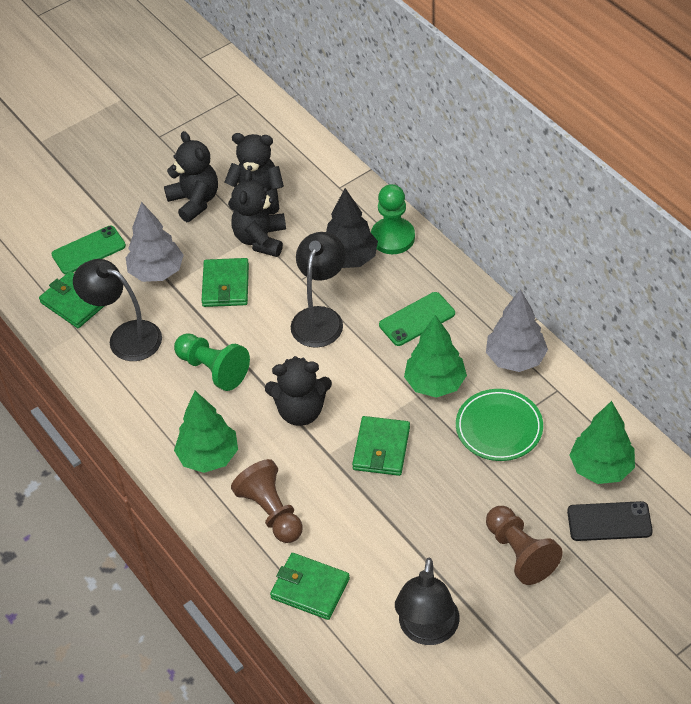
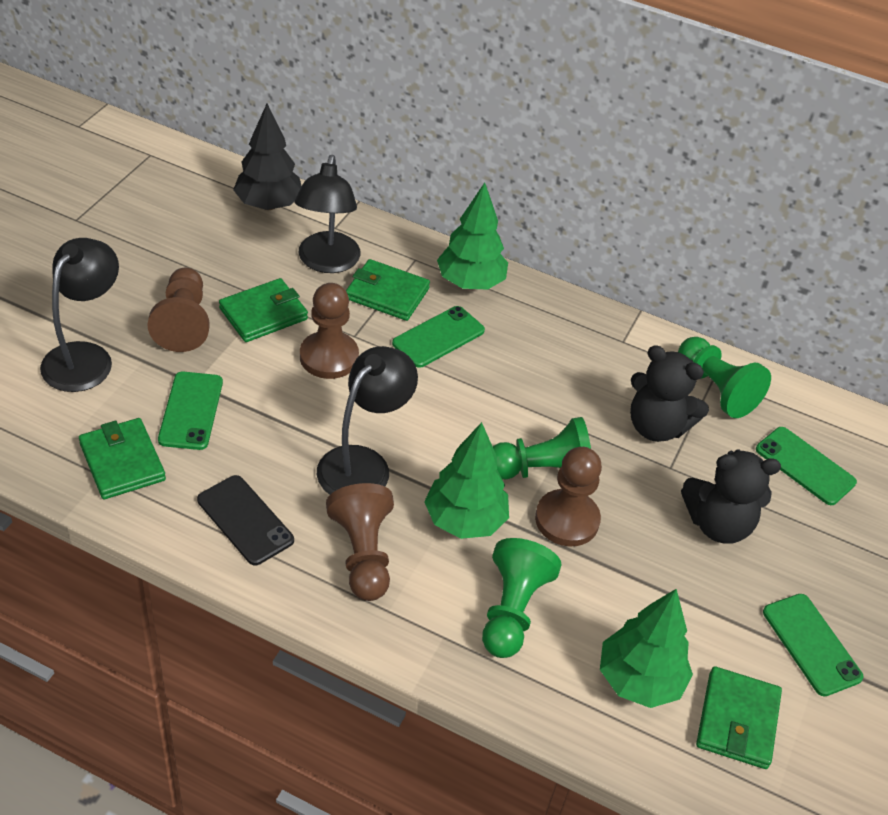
black teddy bear: 4 -> 2
brown pawn: 2 -> 4
green pawn: 2 -> 3
green phone: 2 -> 4
green plate: 1 -> 0
grey tree: 2 -> 0

